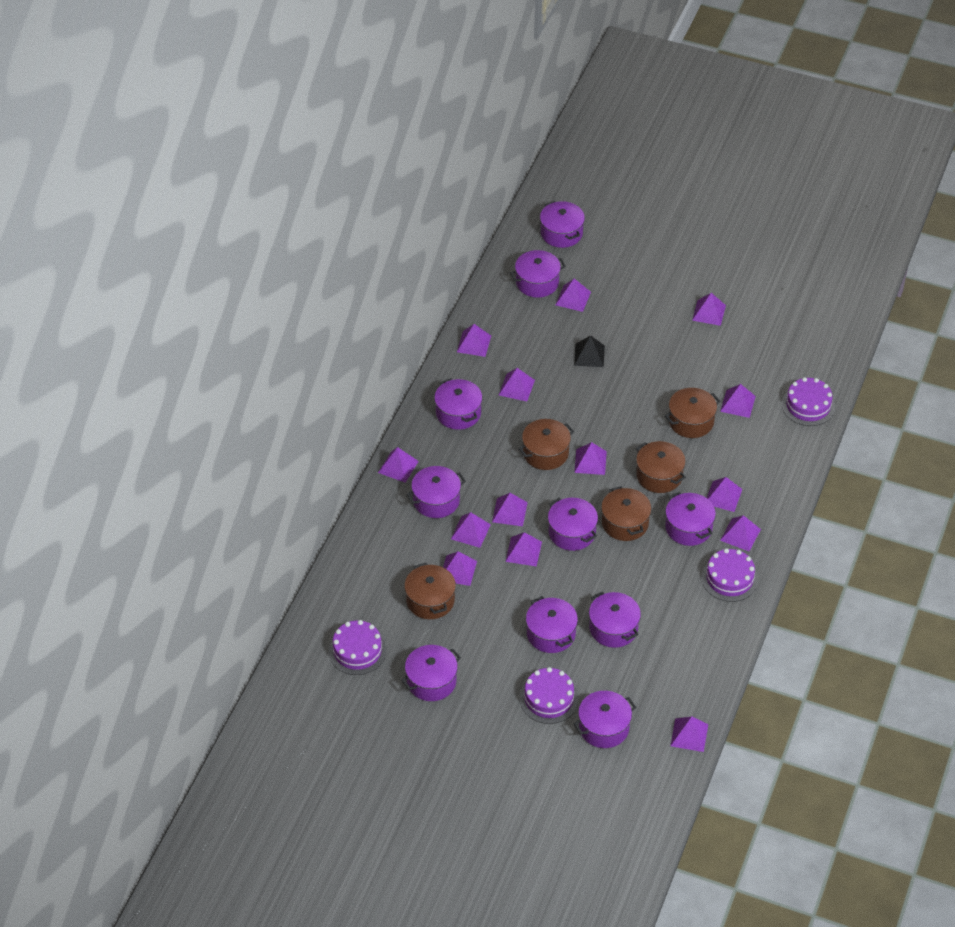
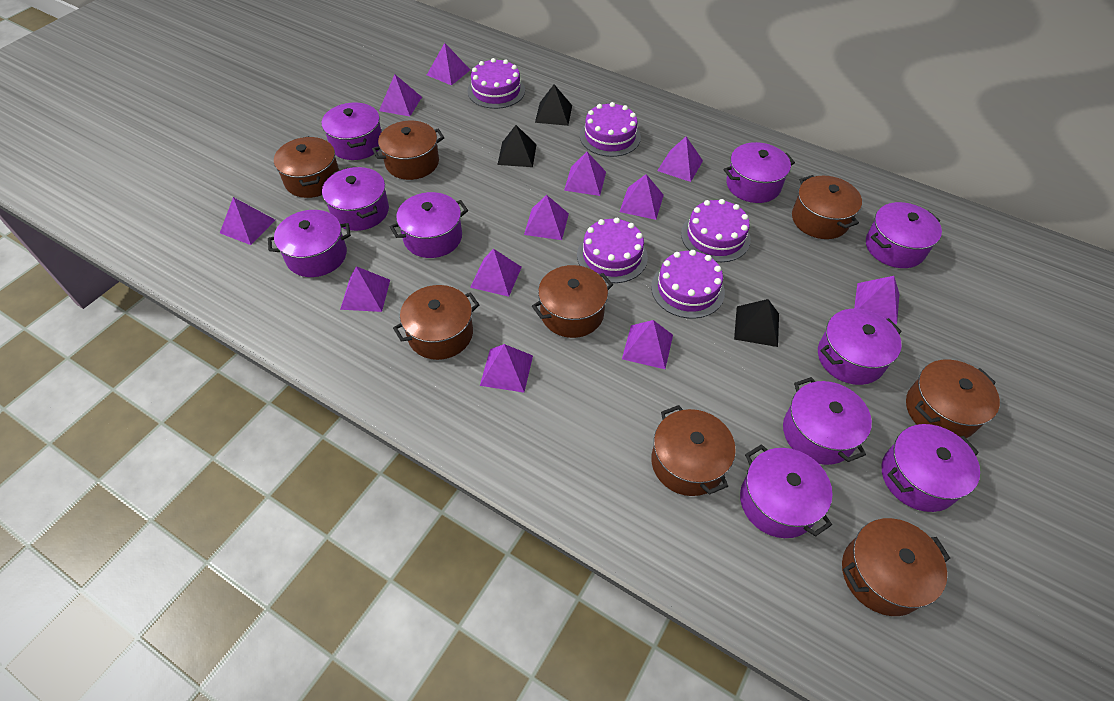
black pyramid: 1 -> 3
brown pot: 5 -> 8
purple cake: 4 -> 5
purple pyramid: 14 -> 12

